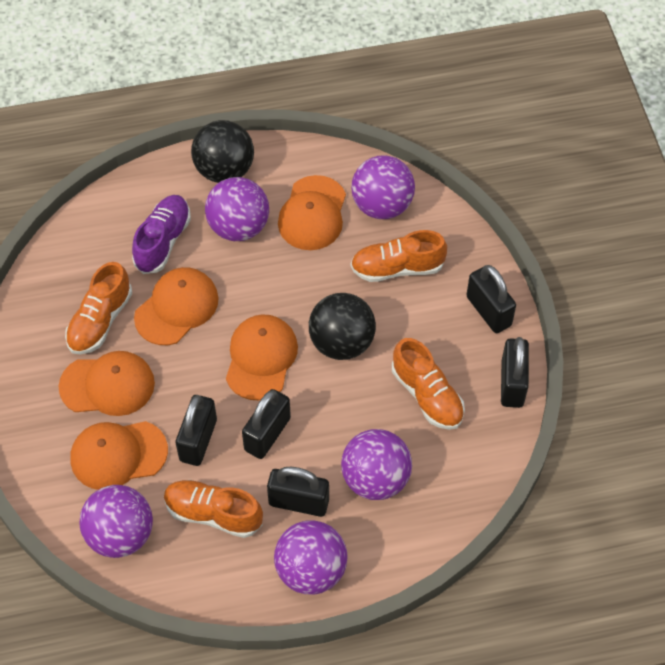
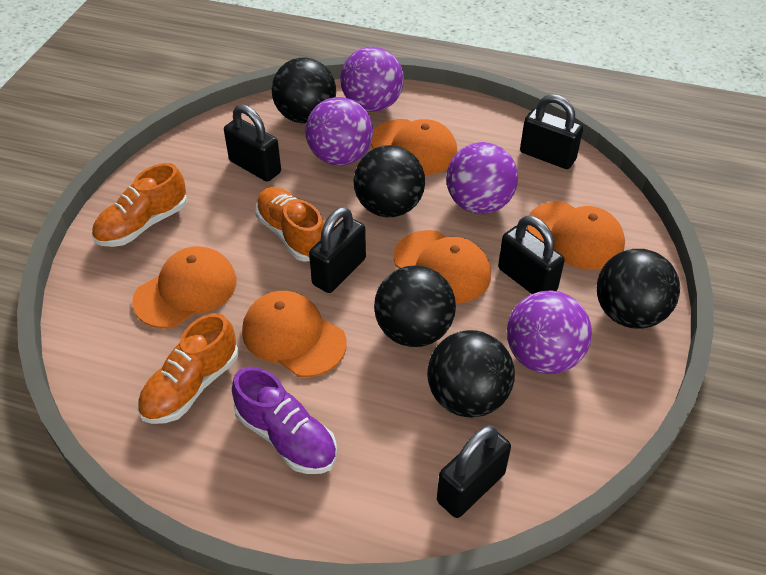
black ball: 2 -> 5
orange shoe: 4 -> 3
purple ball: 5 -> 4

